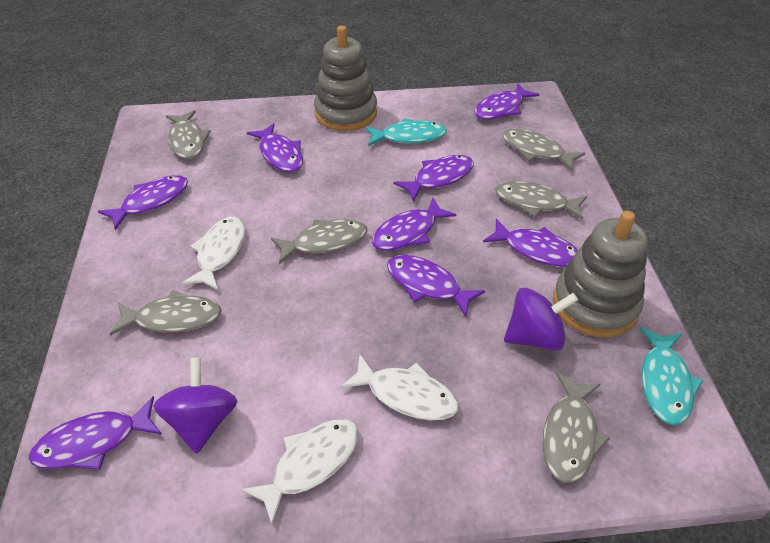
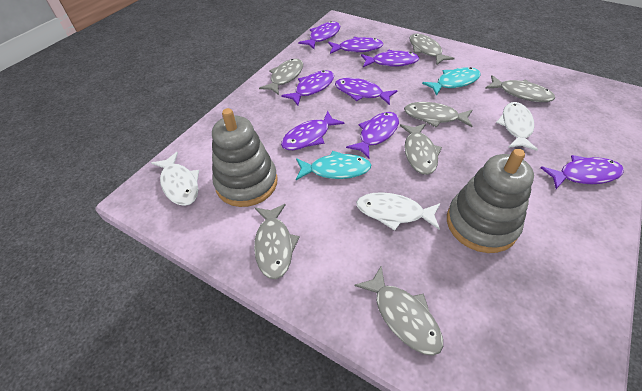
grey fish: 6 -> 7
purple spinning top: 2 -> 0

